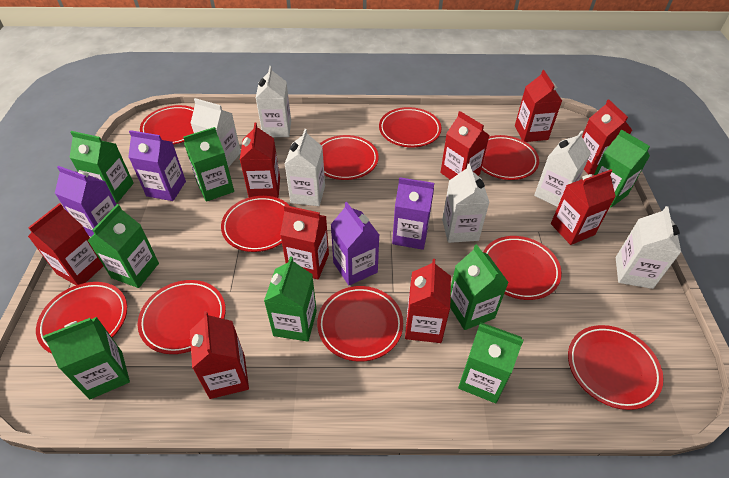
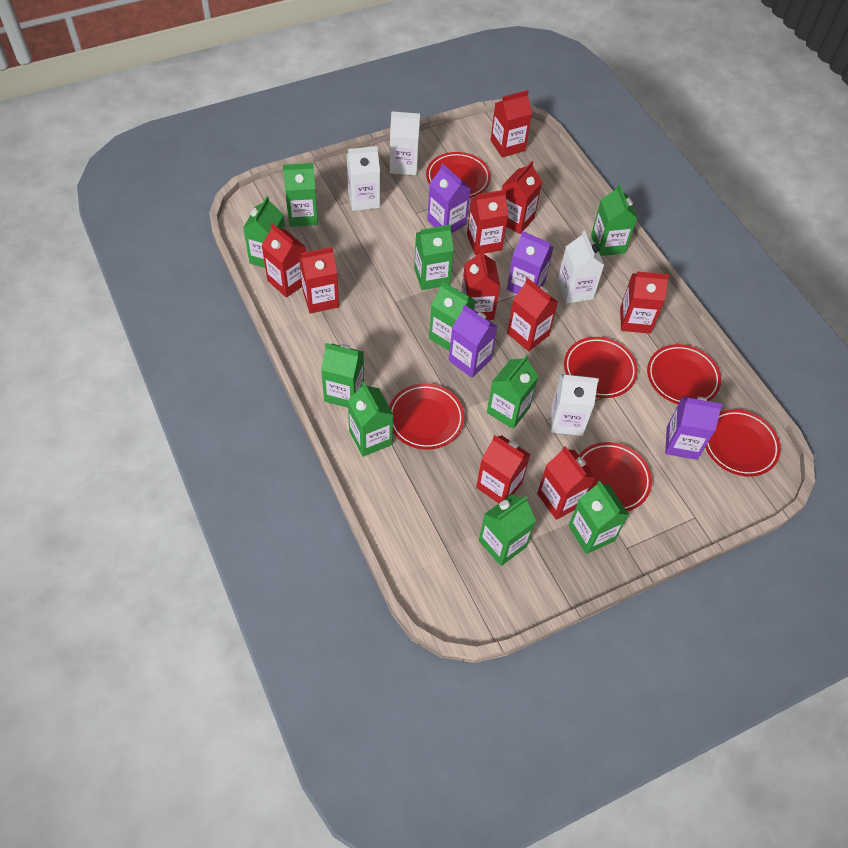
green carton: 8 -> 10
red carton: 9 -> 10
red plate: 10 -> 6
white carton: 6 -> 4

